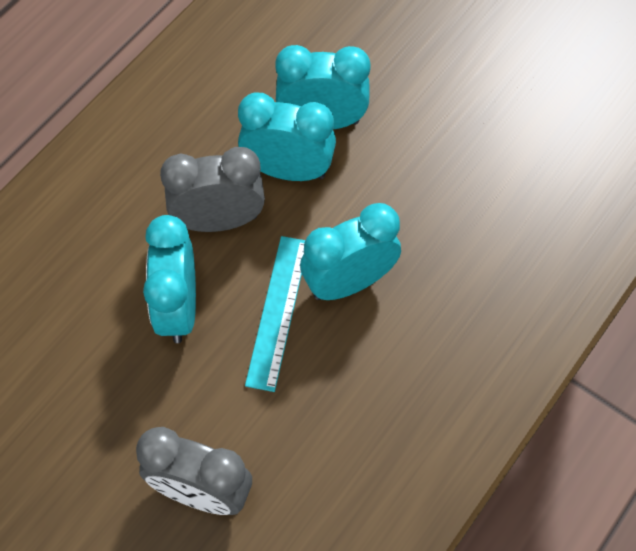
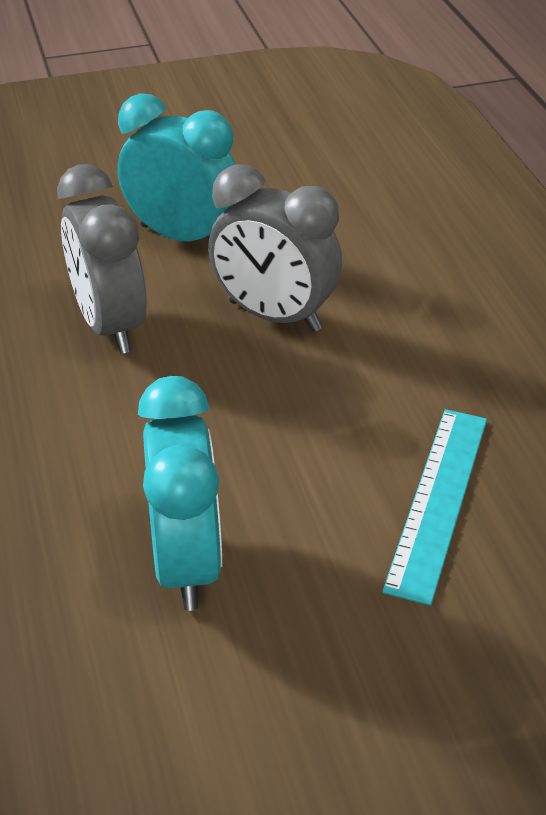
turquoise clock: 4 -> 2

